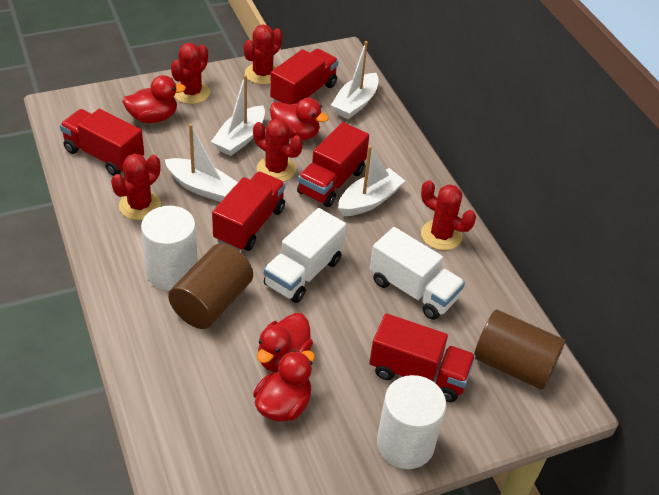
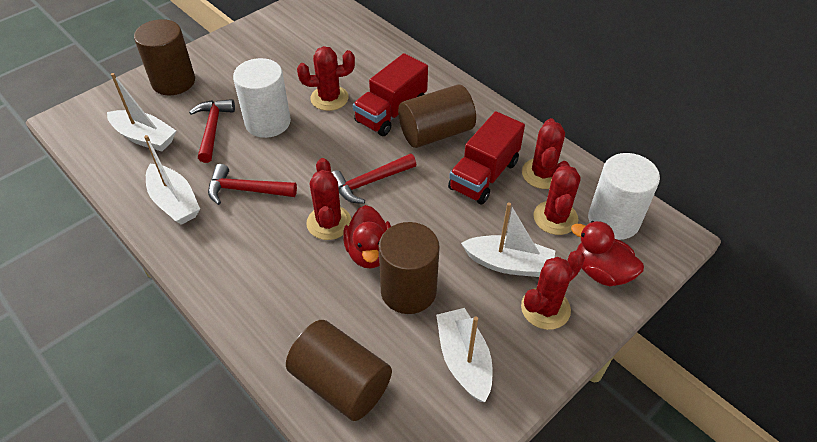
brown cylinder: 2 -> 4
red duck: 4 -> 2
red hammer: 0 -> 3
red truck: 5 -> 2
white truck: 2 -> 0

